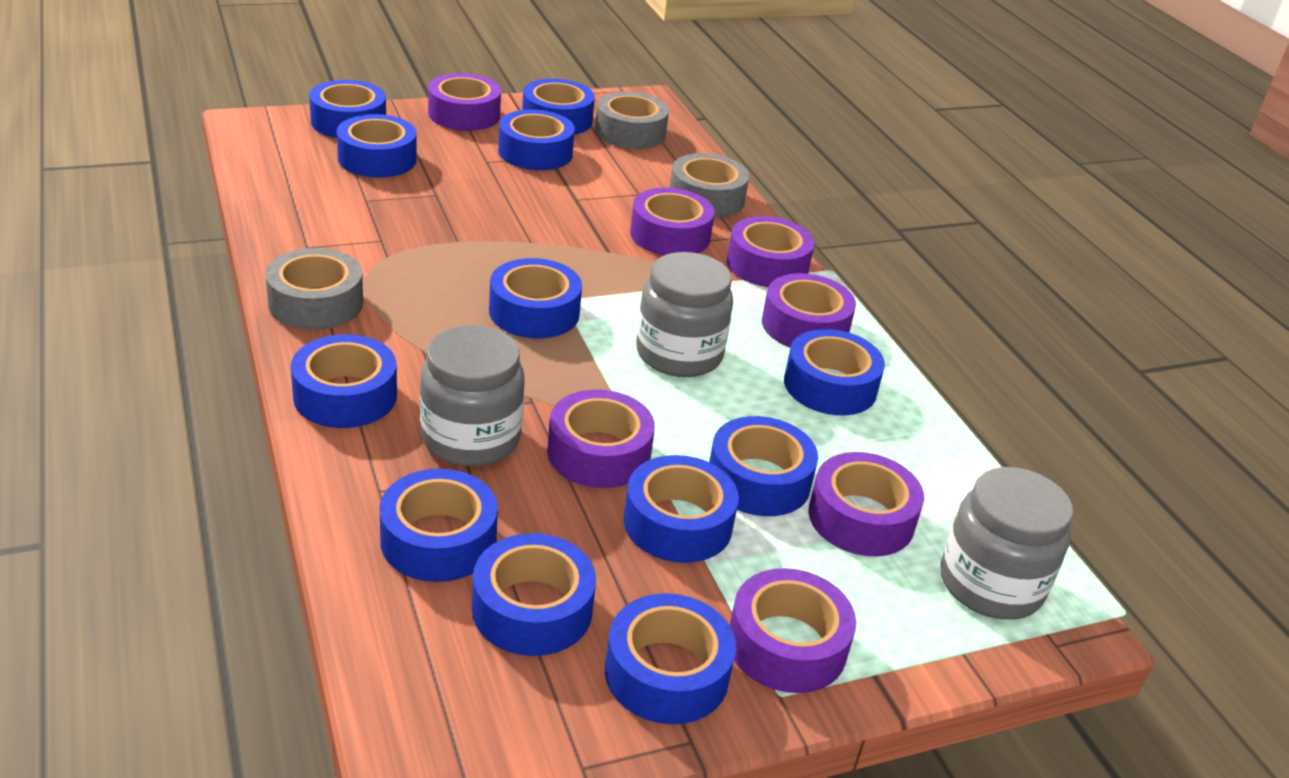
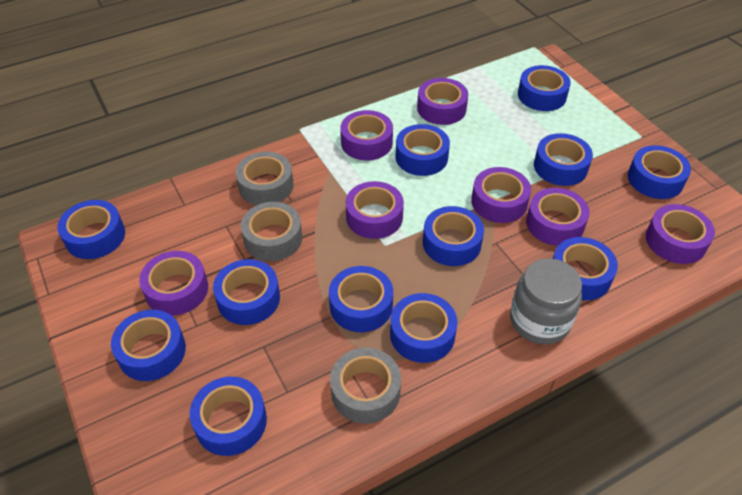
grey jar: 3 -> 1

